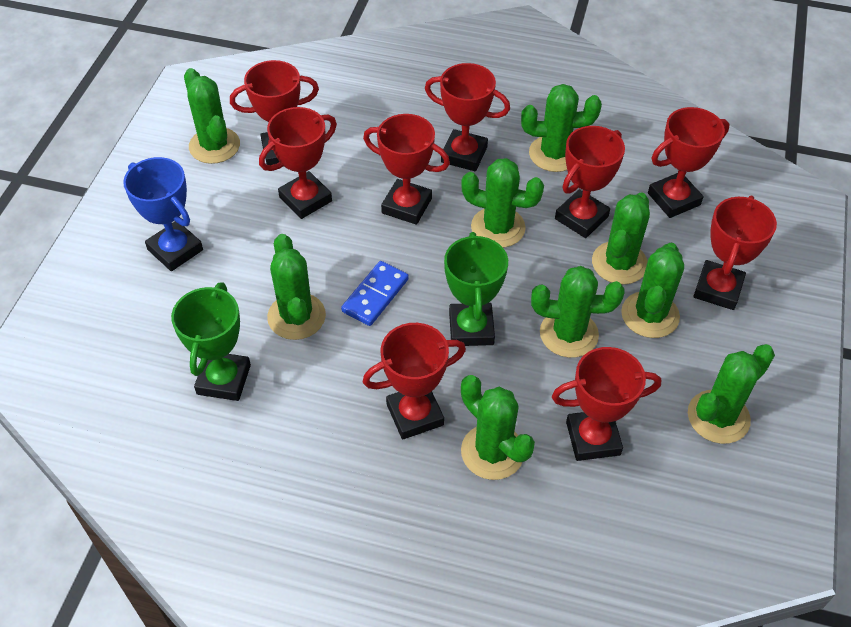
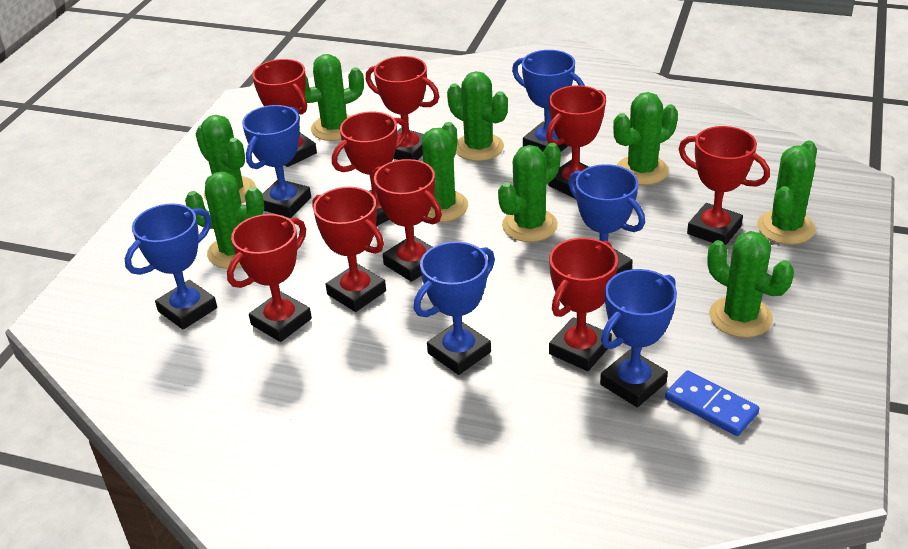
blue trophy: 1 -> 6
green trophy: 2 -> 0

